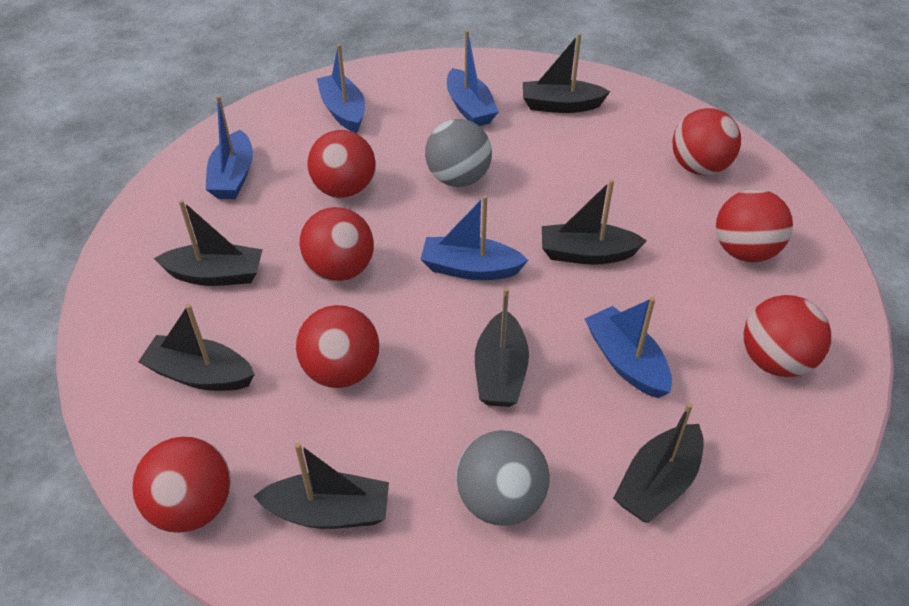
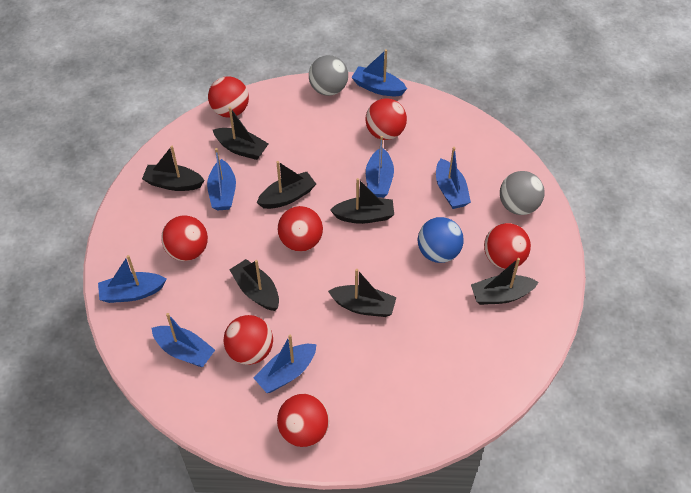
blue ball: 0 -> 1
blue boat: 5 -> 7

